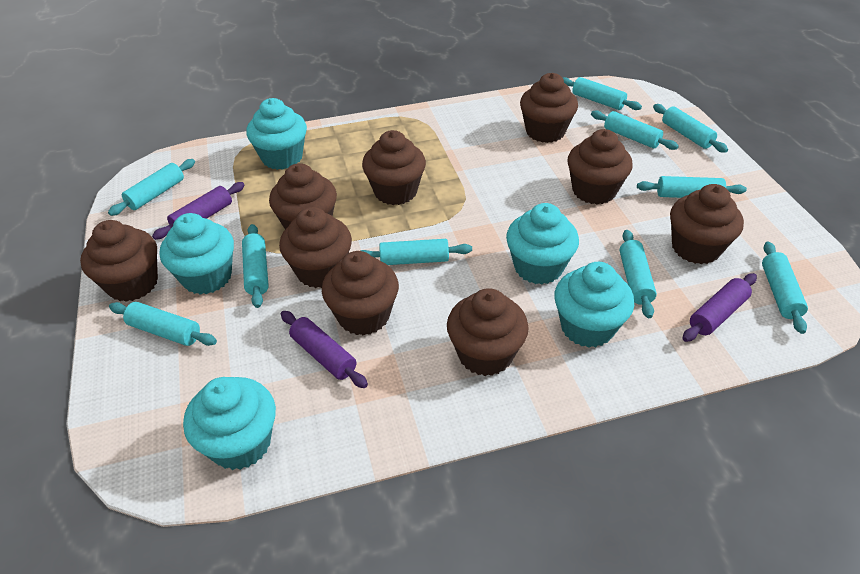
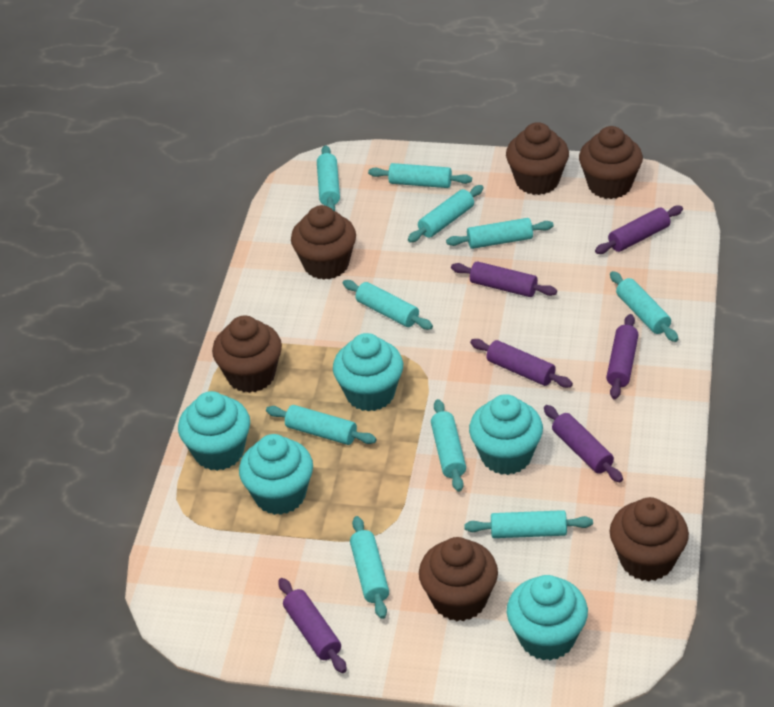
brown cupcake: 9 -> 6
purple rolling pin: 3 -> 6

